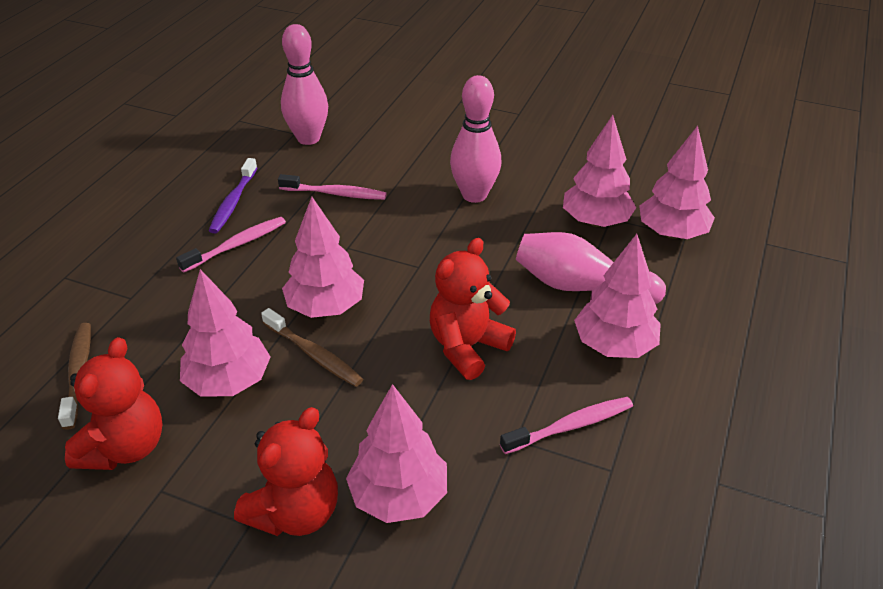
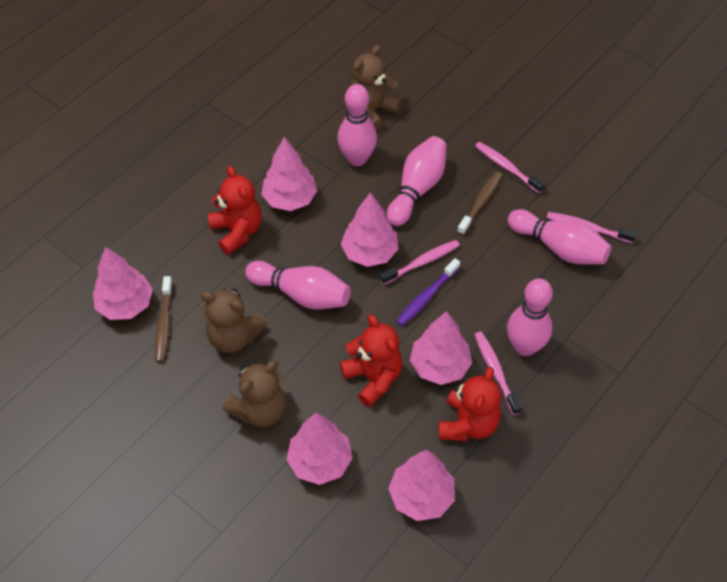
brown teddy bear: 0 -> 3
pink bowling pin: 3 -> 5
pink toothbrush: 3 -> 4

